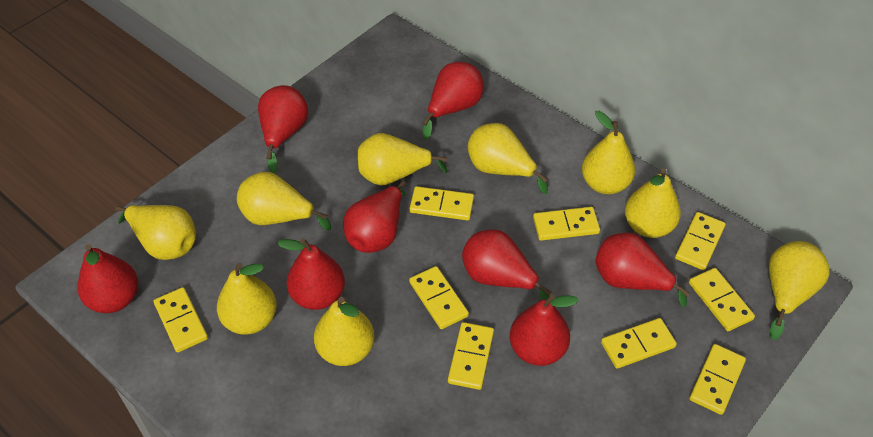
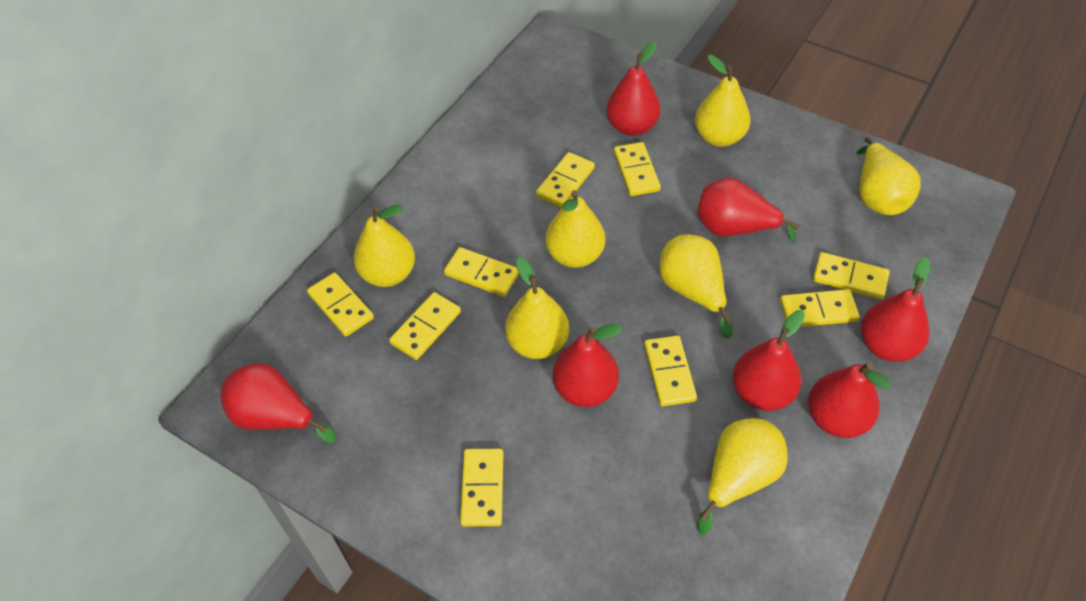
red pear: 8 -> 7
yellow pear: 9 -> 7

